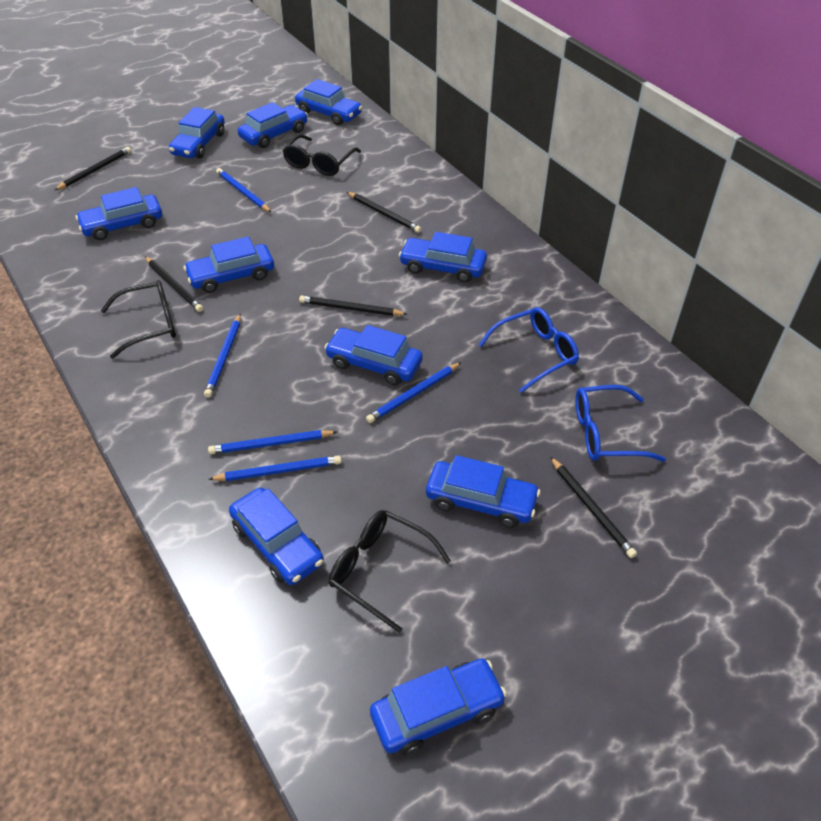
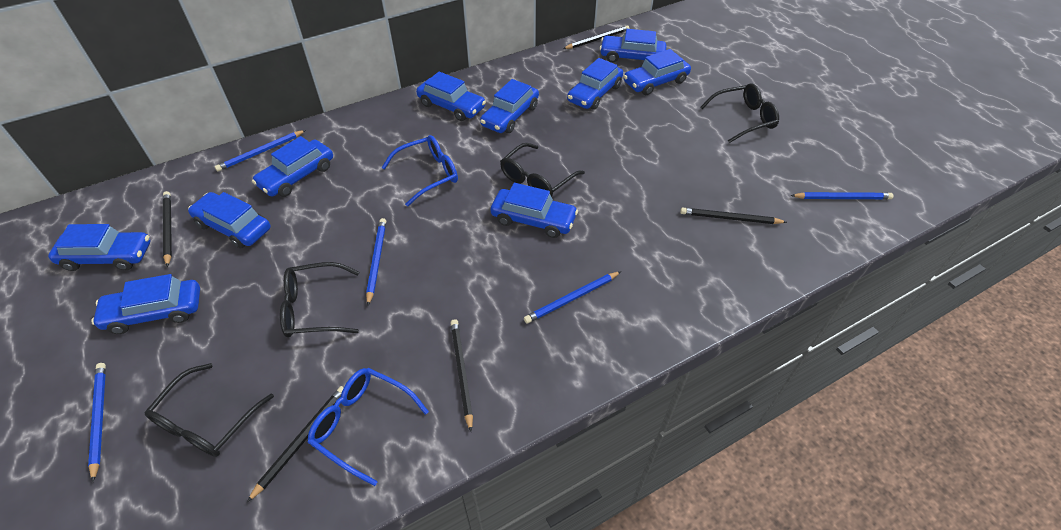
black glasses: 3 -> 4

